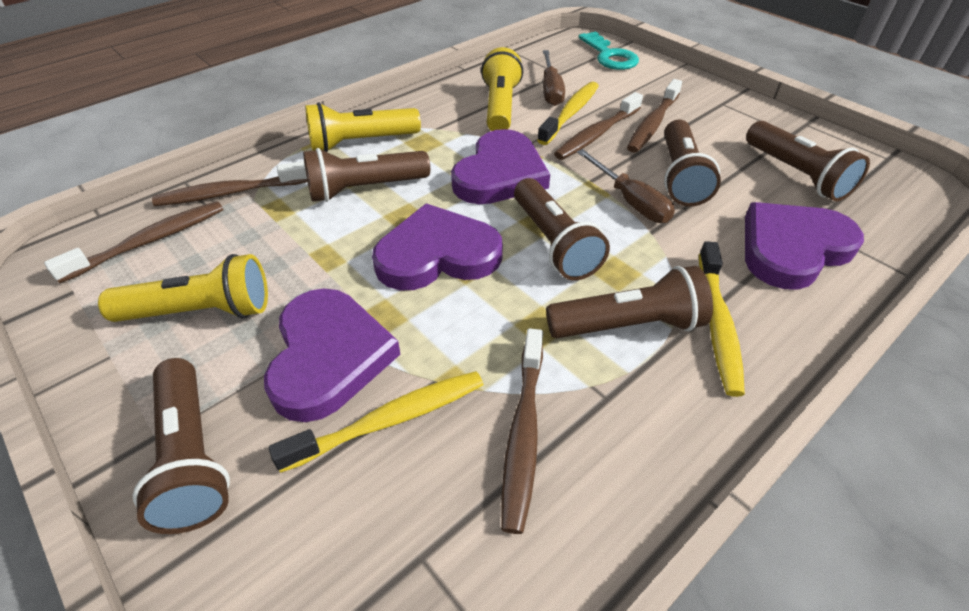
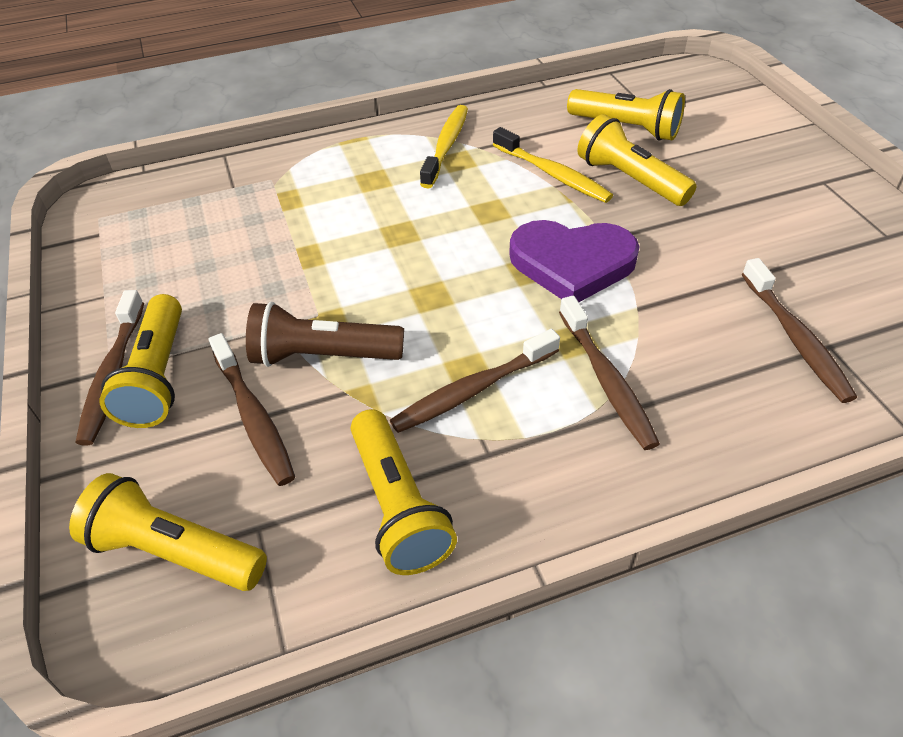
brown flashlight: 6 -> 1
brown screwdriver: 2 -> 0
purple heart: 4 -> 1
turquoise key: 1 -> 0
yellow flashlight: 3 -> 5
yellow toothbrush: 3 -> 2

